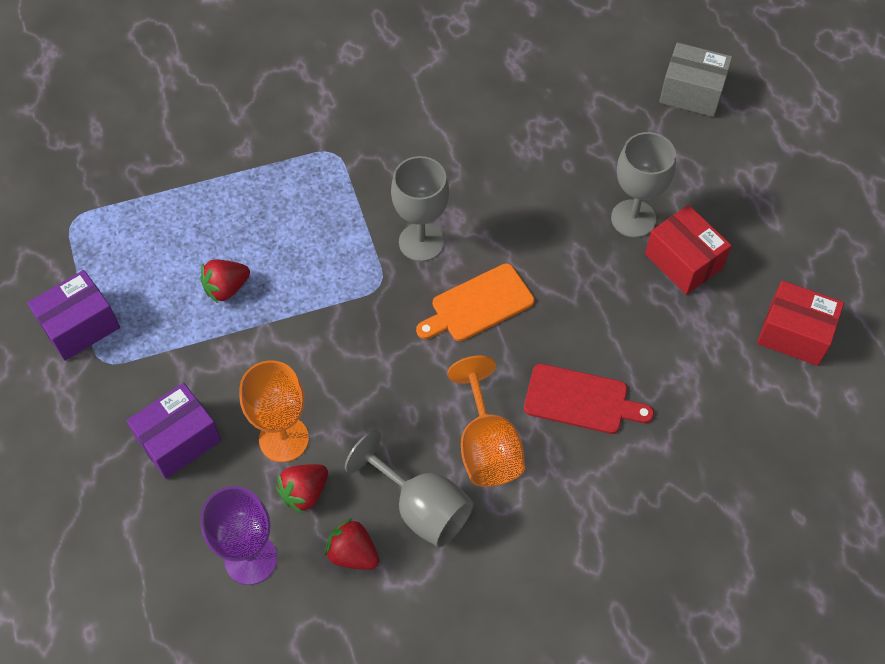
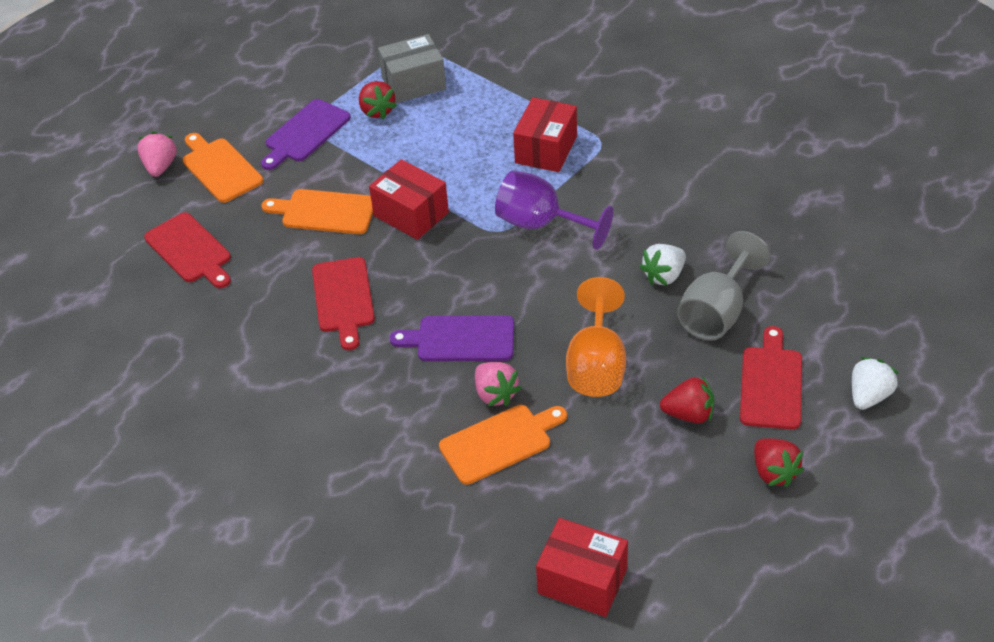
grey goblet: 3 -> 1
orange cutting board: 1 -> 3
orange goblet: 2 -> 1
pink strawberry: 0 -> 2
purple box: 2 -> 0
purple cutting board: 0 -> 2
red box: 2 -> 3
red cutting board: 1 -> 3
white strawberry: 0 -> 2

